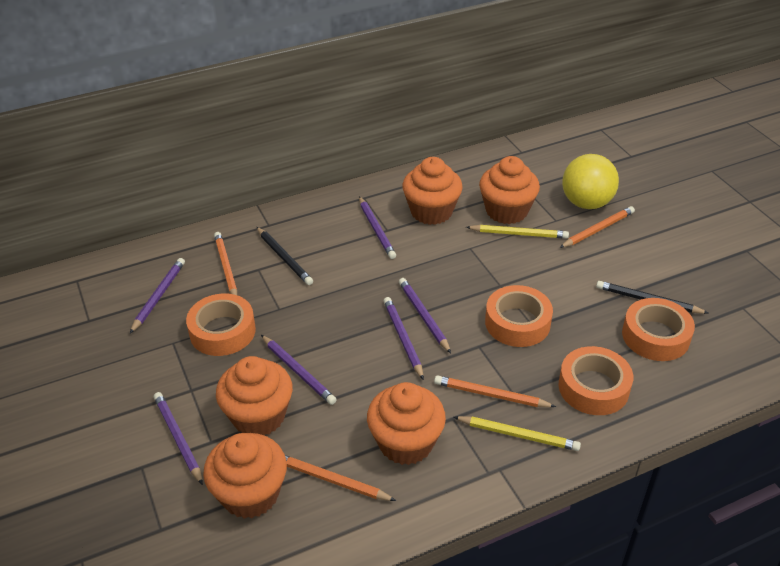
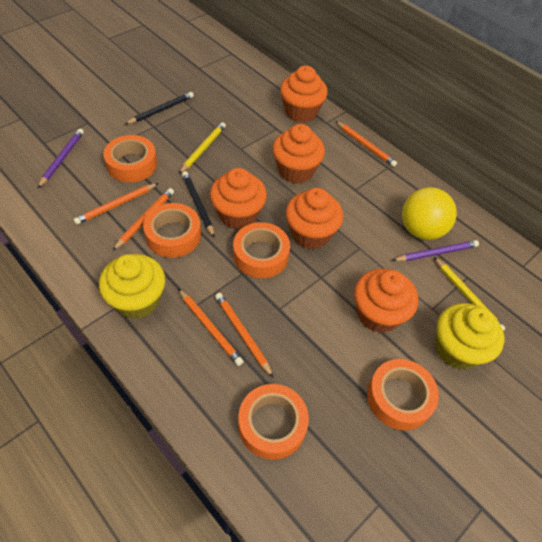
orange pencil: 4 -> 5
orange tape: 4 -> 5
purple pencil: 6 -> 2
yellow cupcake: 0 -> 2

